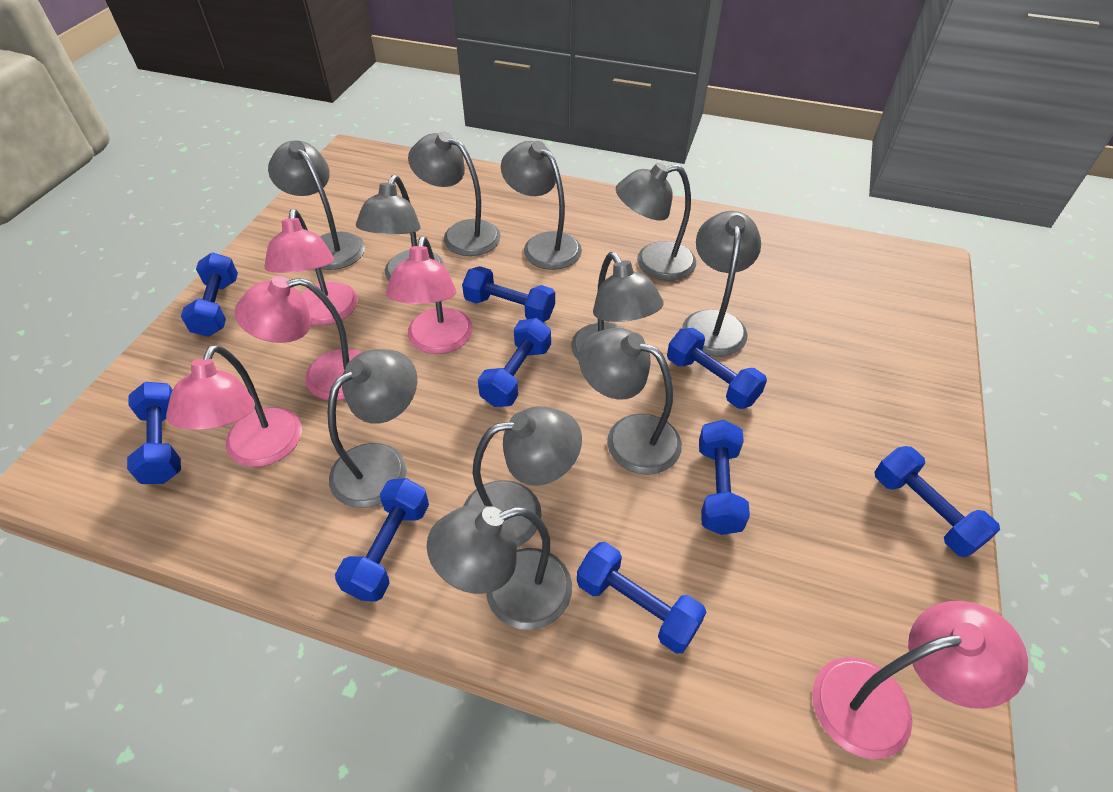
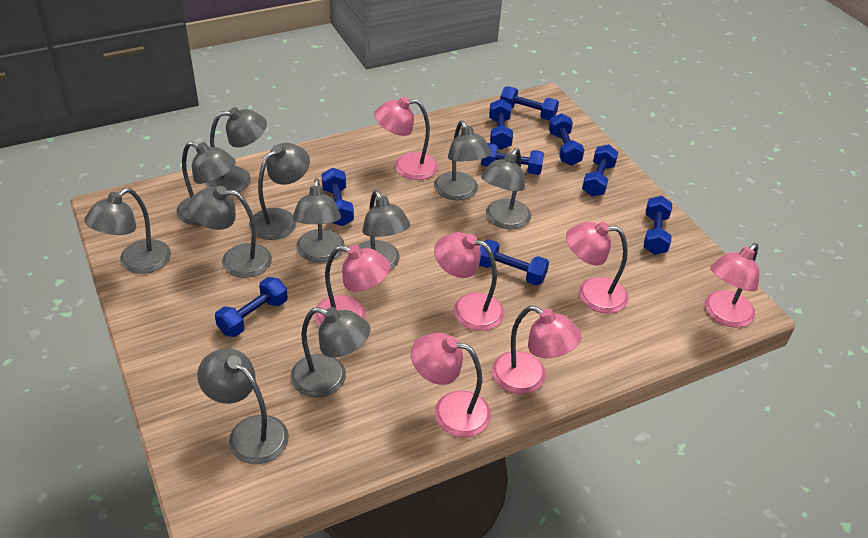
pink lamp: 5 -> 7

